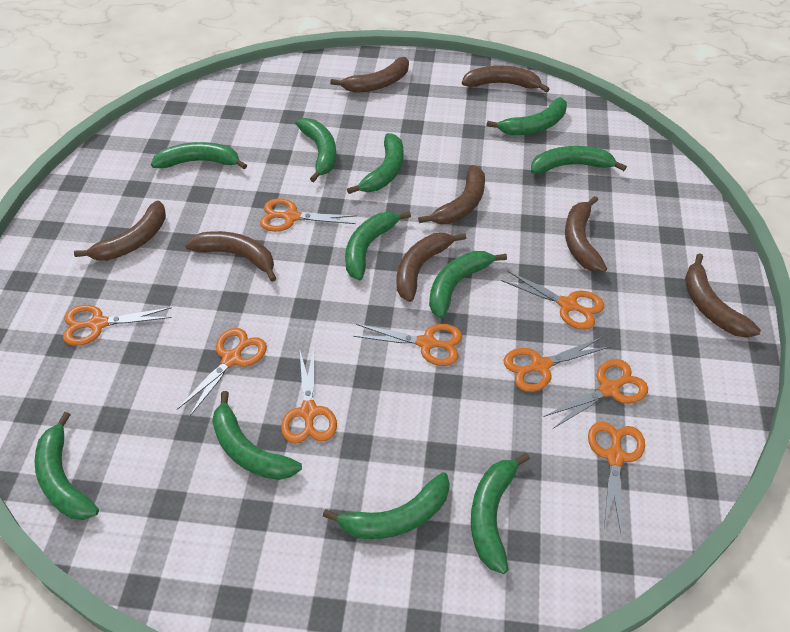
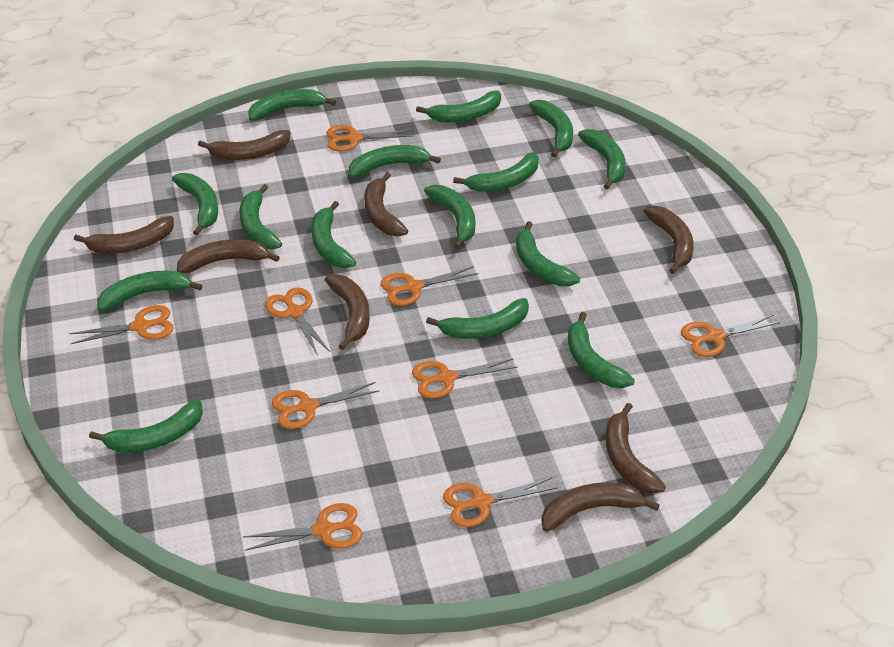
green banana: 11 -> 15

